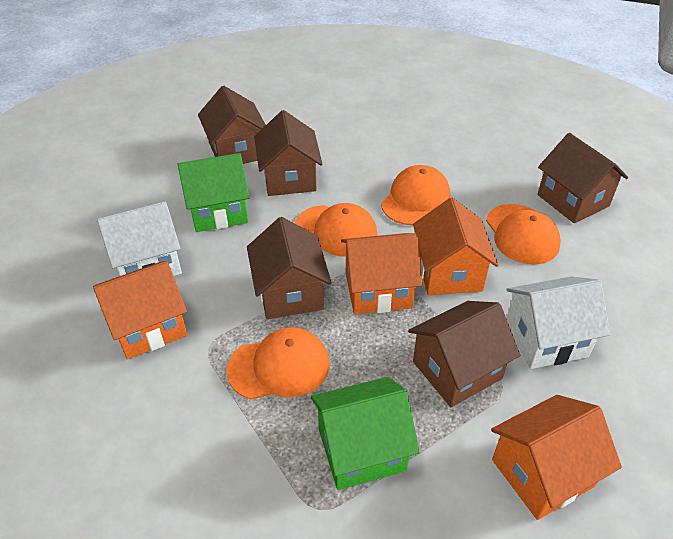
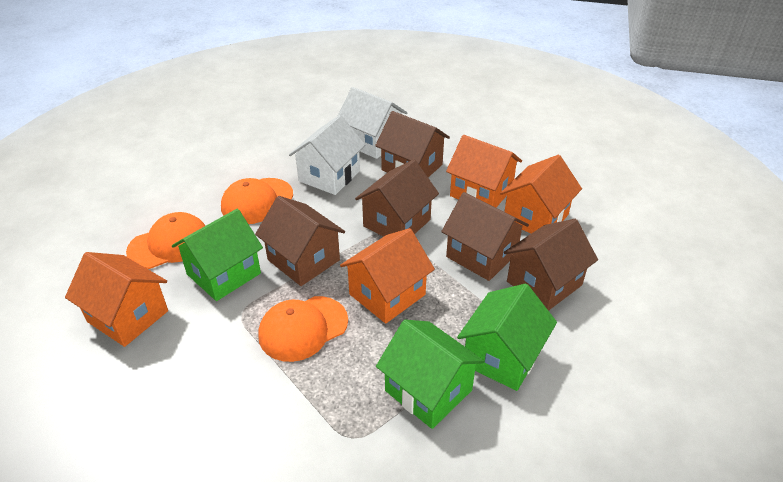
green house: 2 -> 3
orange cap: 4 -> 3

